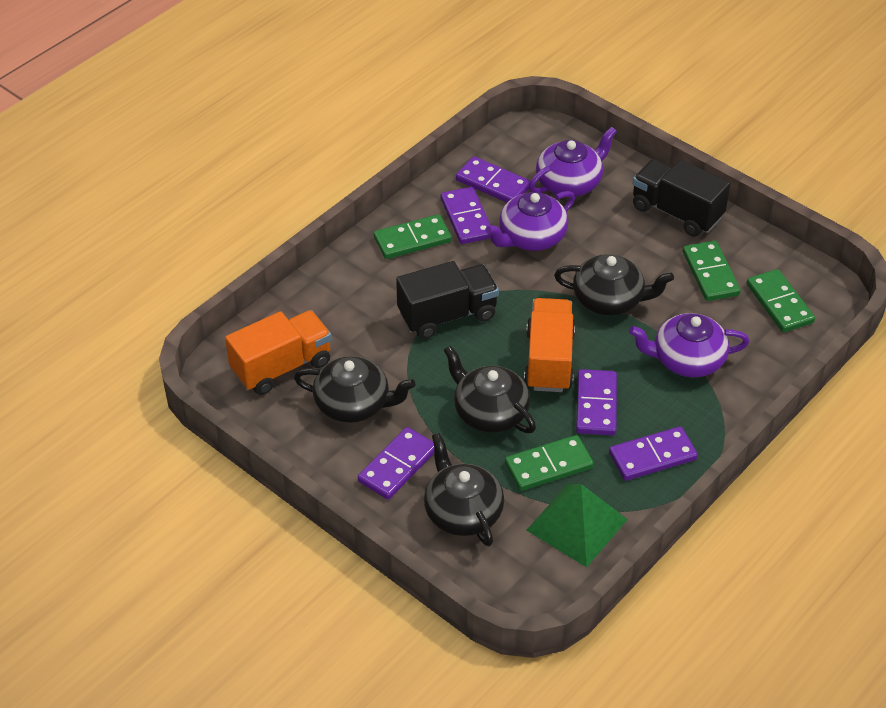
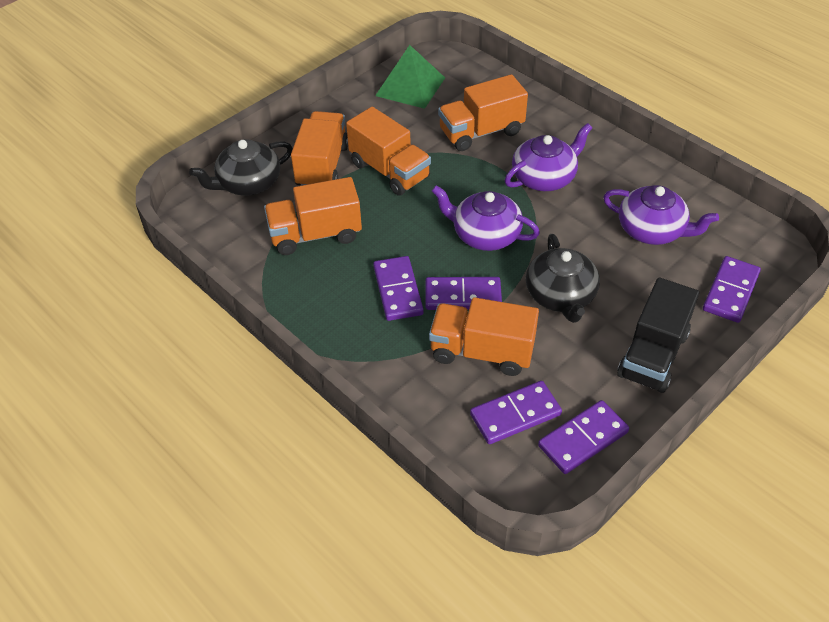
black teapot: 4 -> 2
black truck: 2 -> 1
green domino: 4 -> 0
orange truck: 2 -> 5

